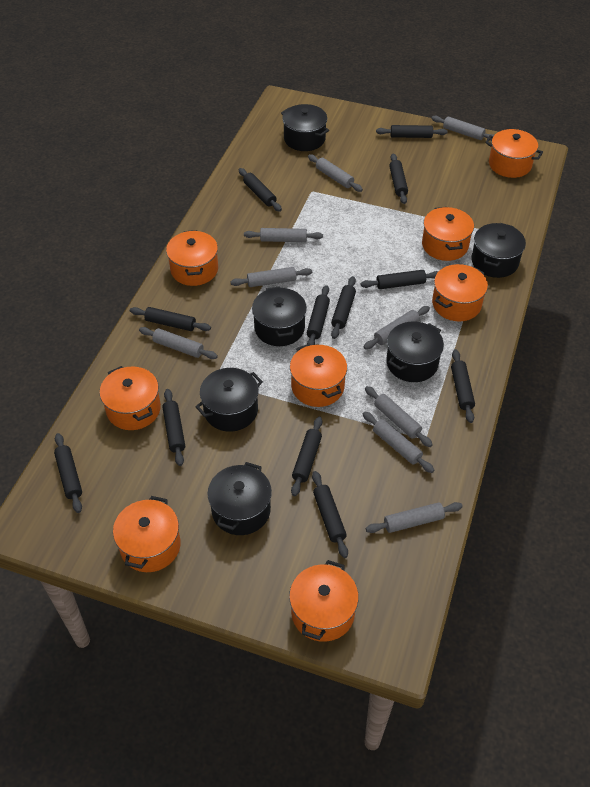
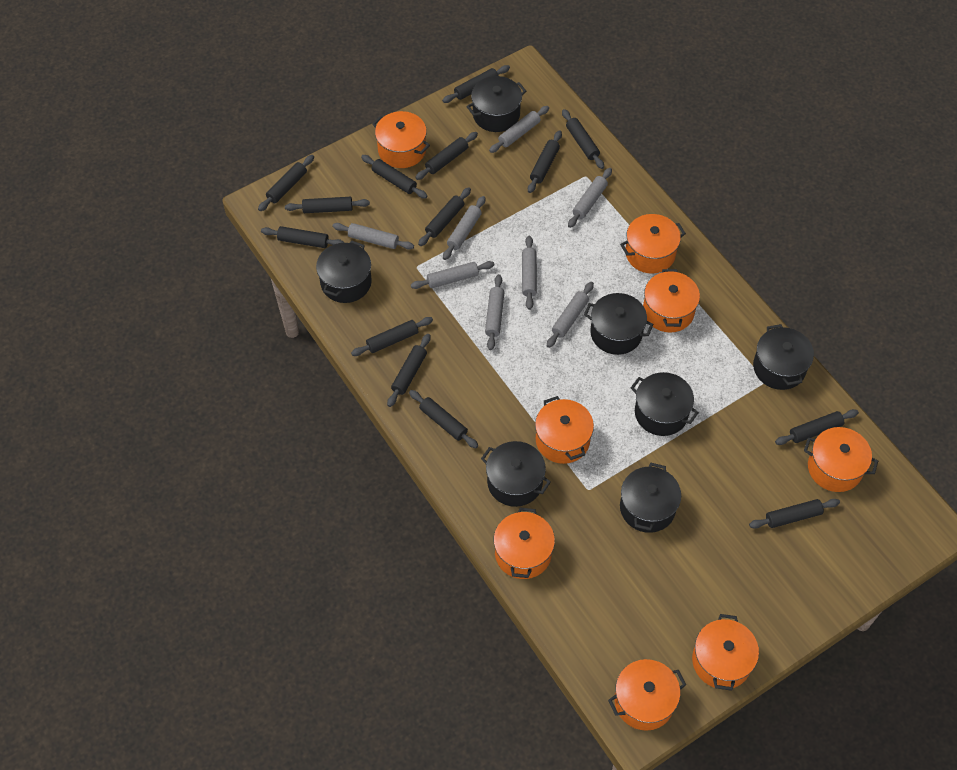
black pot: 6 -> 7
black rolling pin: 12 -> 14
grey rolling pin: 9 -> 8

